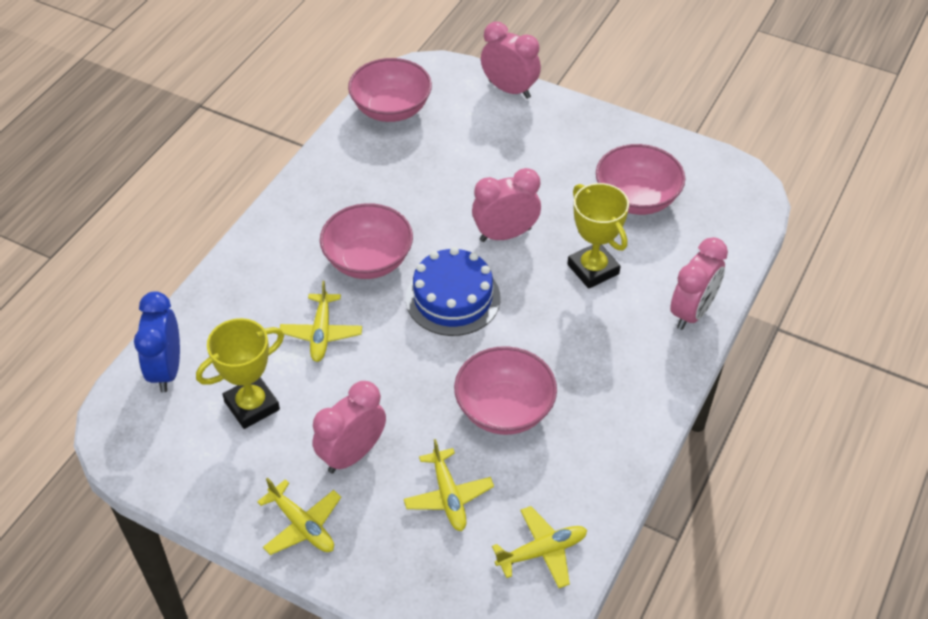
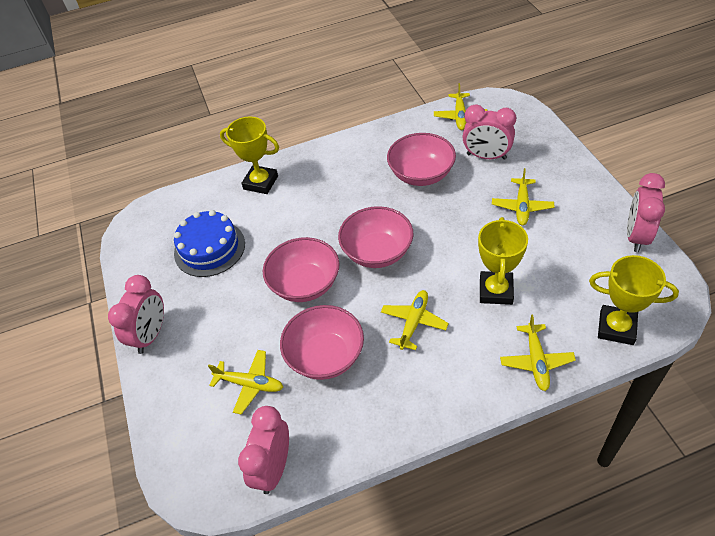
blue clock: 1 -> 0
yellow plane: 4 -> 5
yellow trophy: 2 -> 3

